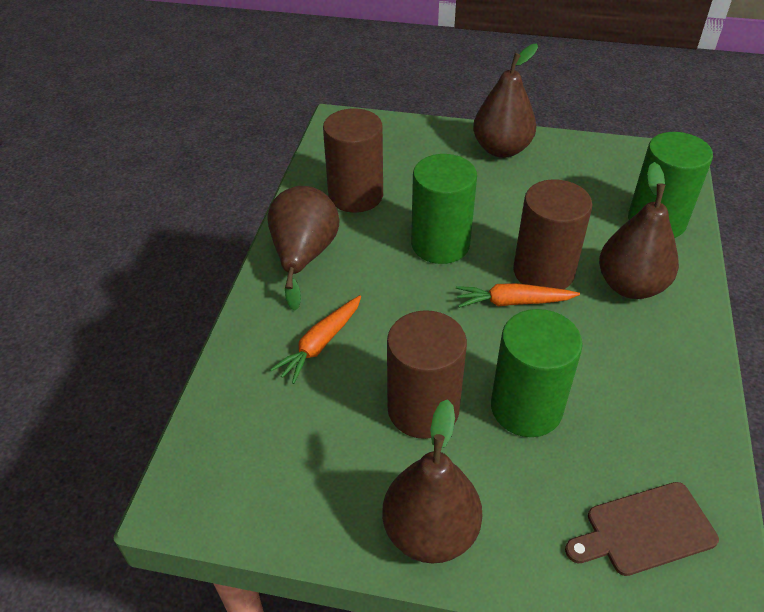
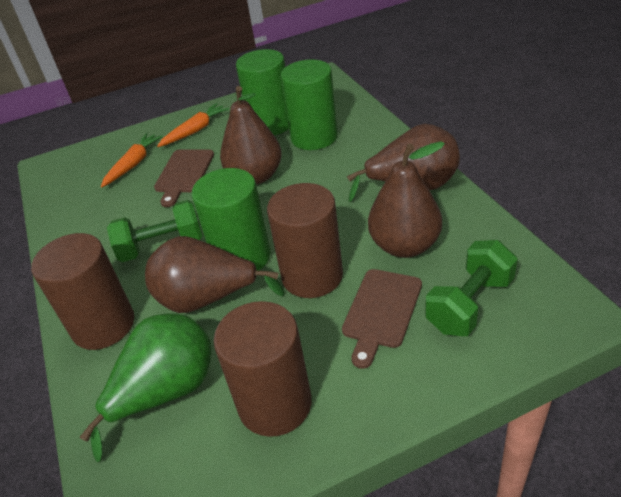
brown cutting board: 1 -> 2
green dumbbell: 0 -> 2
green pear: 0 -> 1

